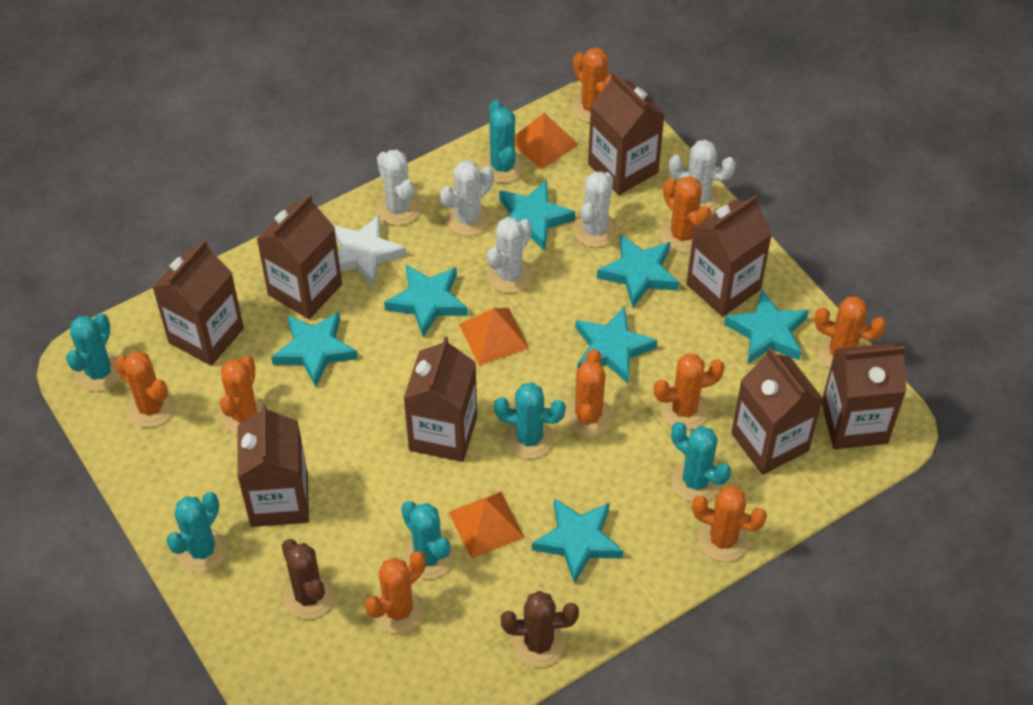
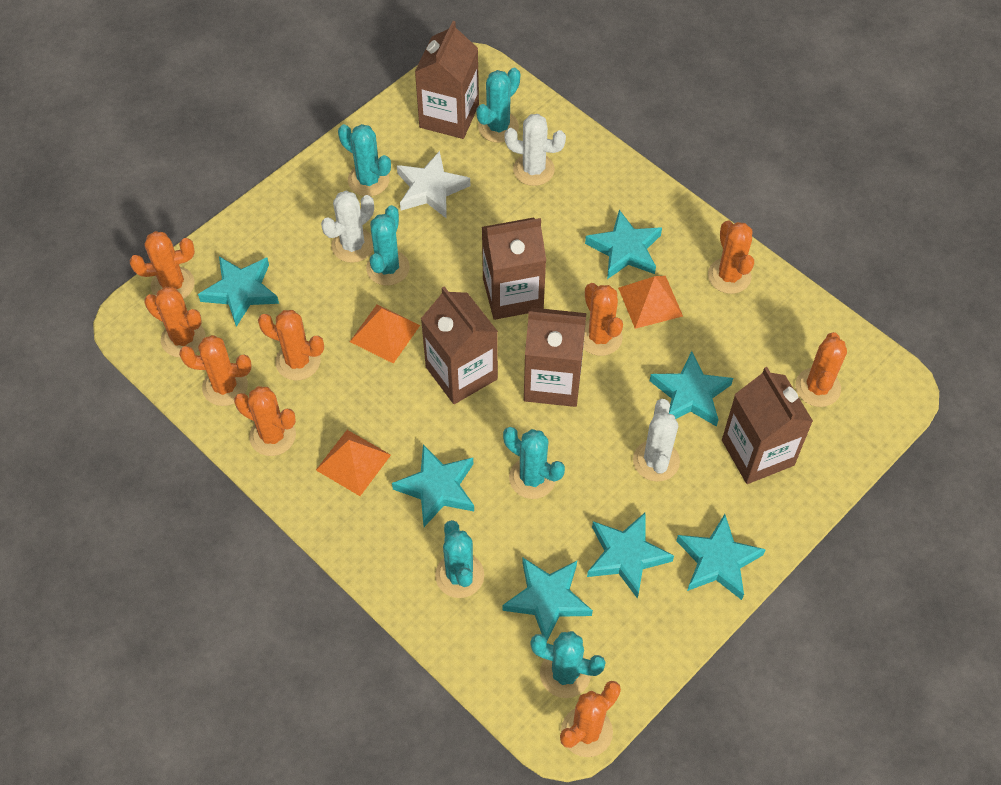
brown cactus: 2 -> 0
brown carton: 8 -> 5
white cactus: 5 -> 3

